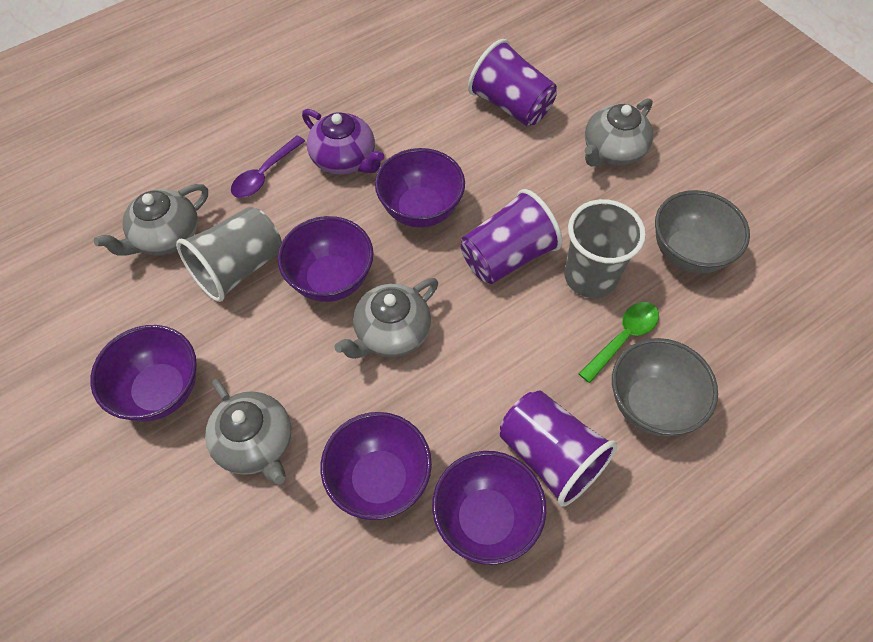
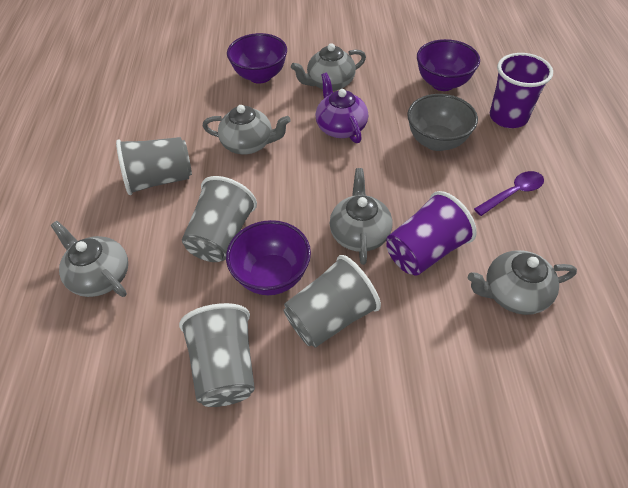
green spoon: 1 -> 0
grey bowl: 2 -> 1
grey cup: 2 -> 4
grey teapot: 4 -> 5
purple bowl: 5 -> 3
purple cup: 3 -> 2

